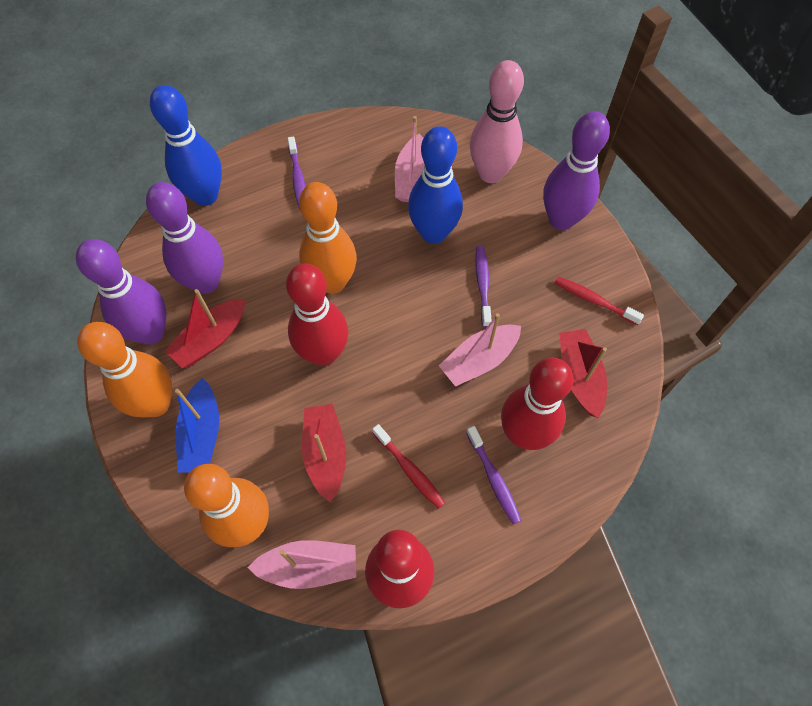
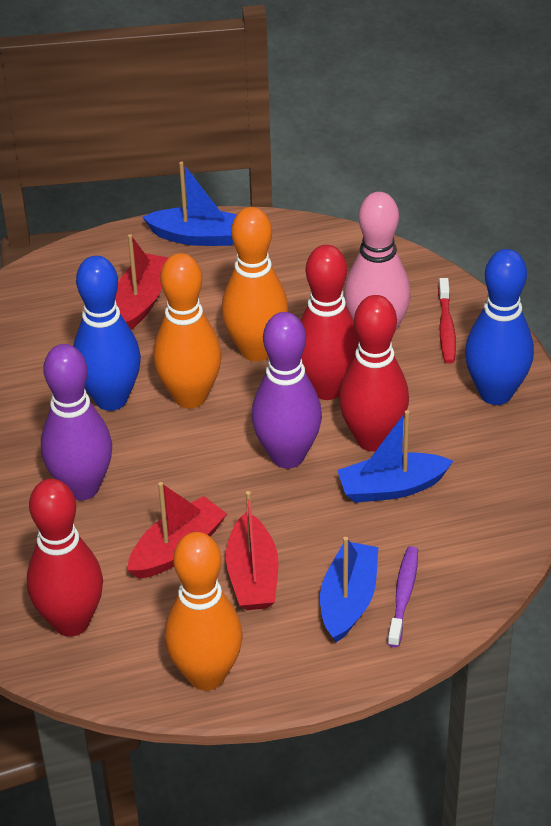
blue boat: 1 -> 3
pink boat: 3 -> 0
purple bowling pin: 3 -> 2
purple toothbrush: 3 -> 1
red toothbrush: 2 -> 1

